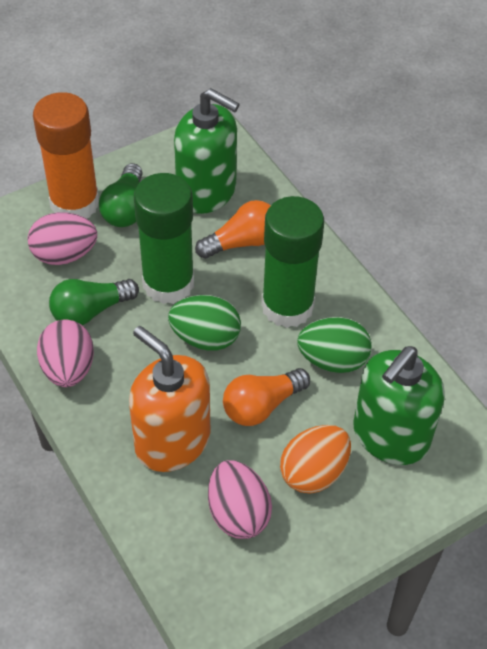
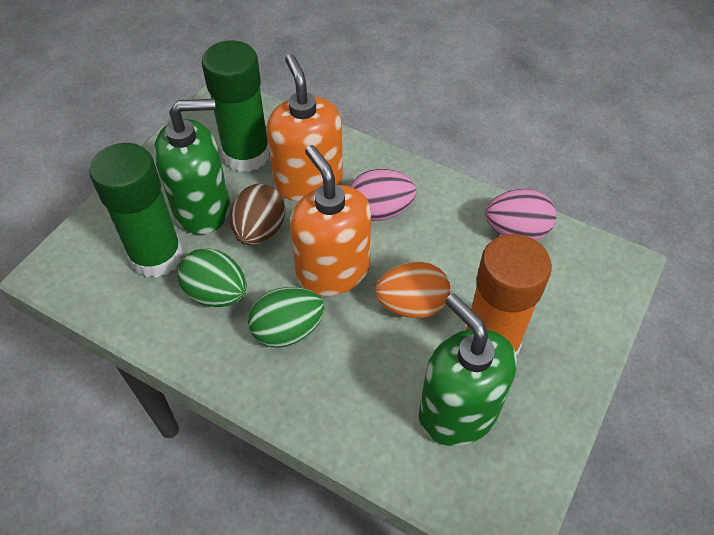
brown egg: 0 -> 1
green light bulb: 2 -> 0
orange light bulb: 2 -> 0
orange soap dispenser: 1 -> 2
pink egg: 3 -> 2

